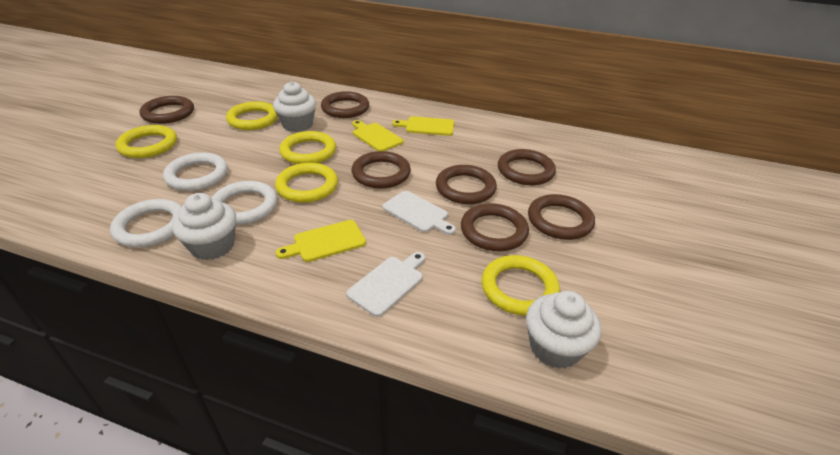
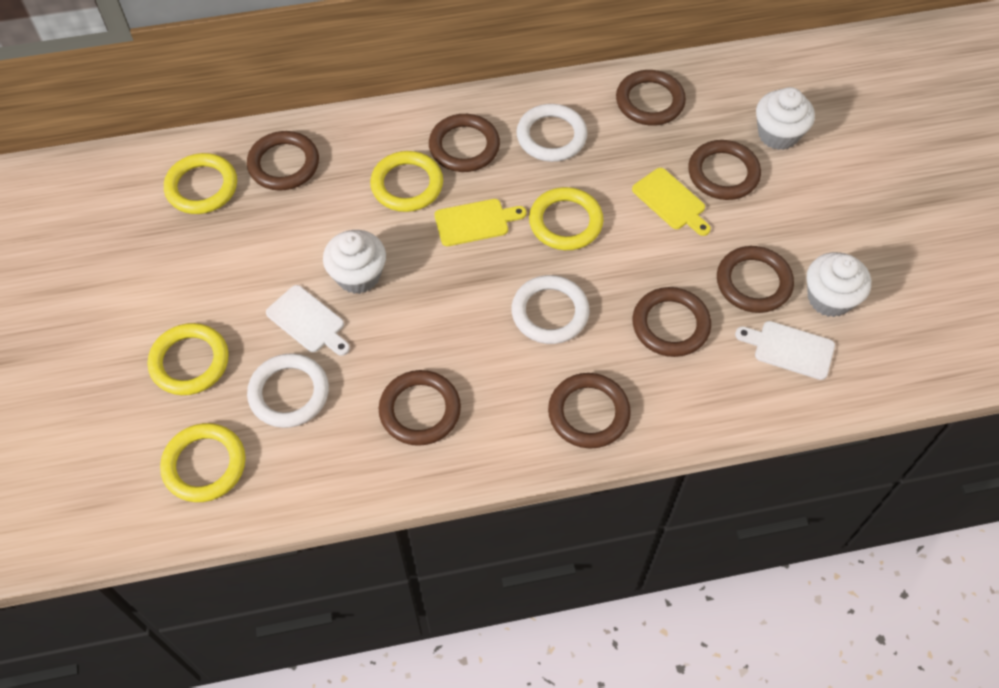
brown ring: 7 -> 8
yellow cutting board: 3 -> 2

